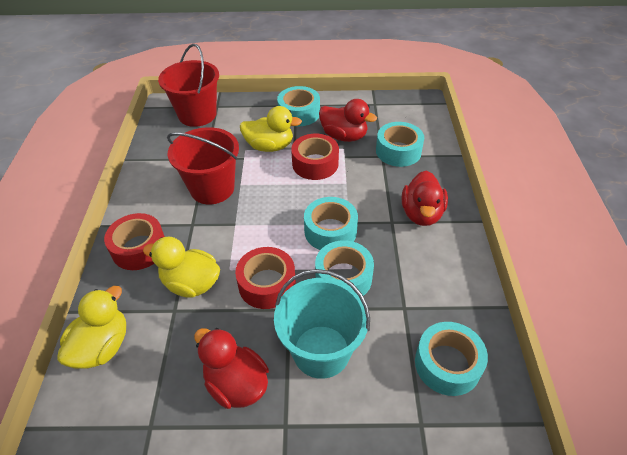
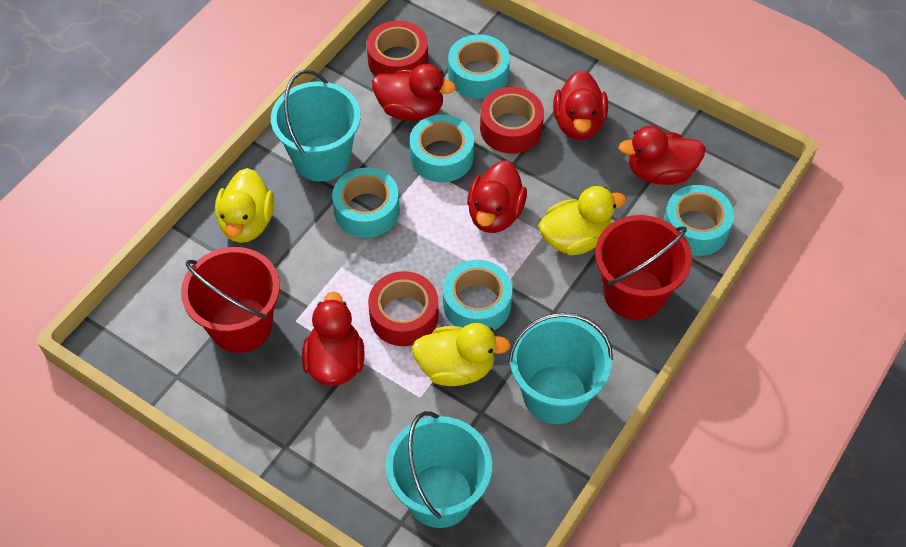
red duck: 3 -> 5
turquoise bucket: 1 -> 3

